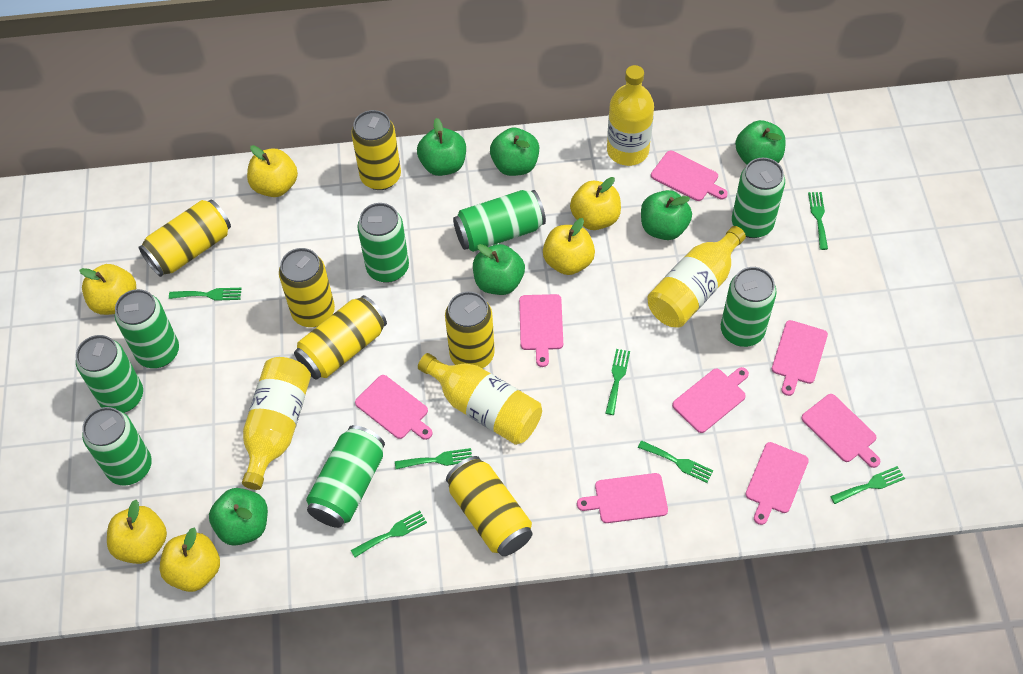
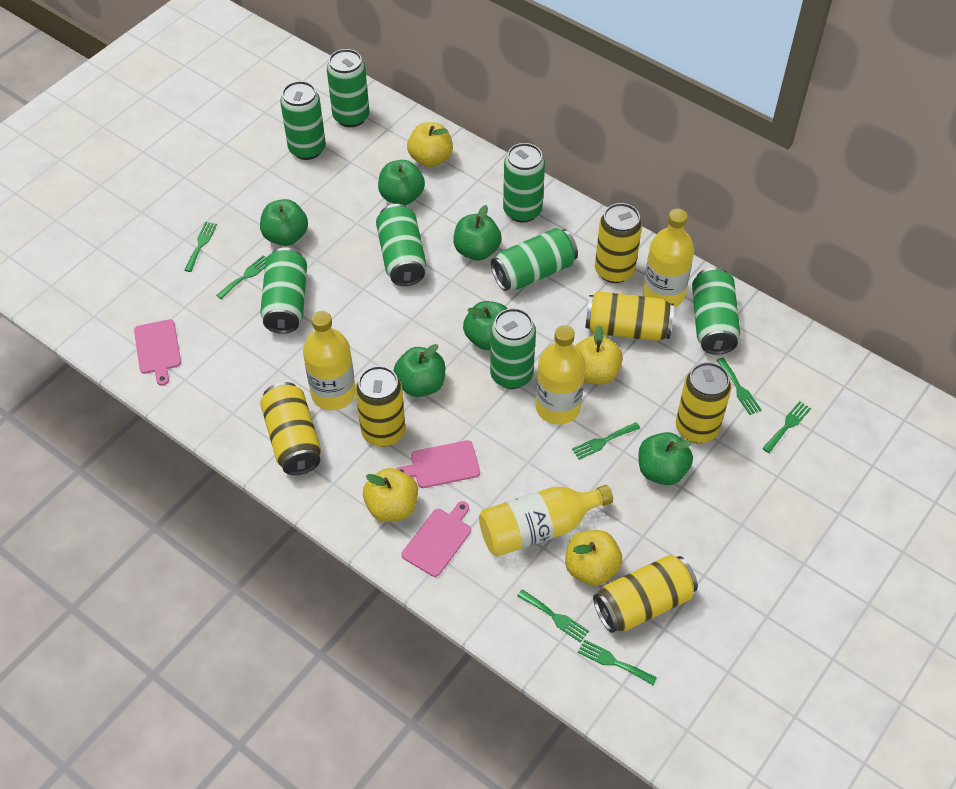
pink cutting board: 8 -> 3
yellow apple: 6 -> 4

